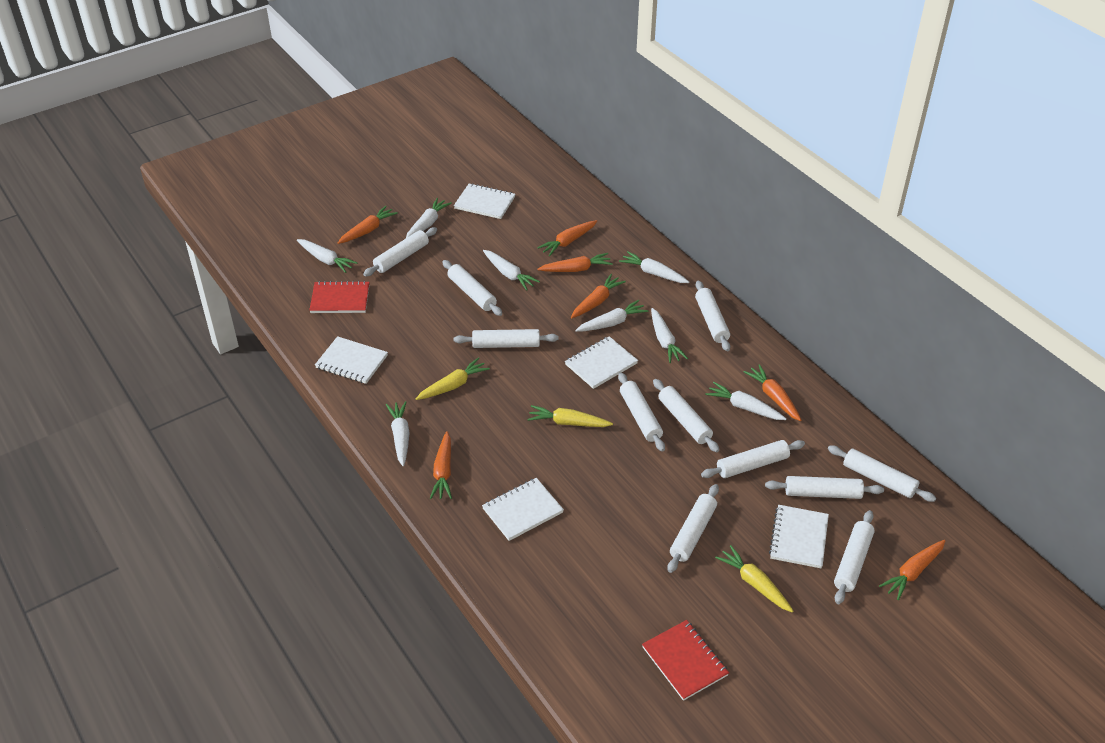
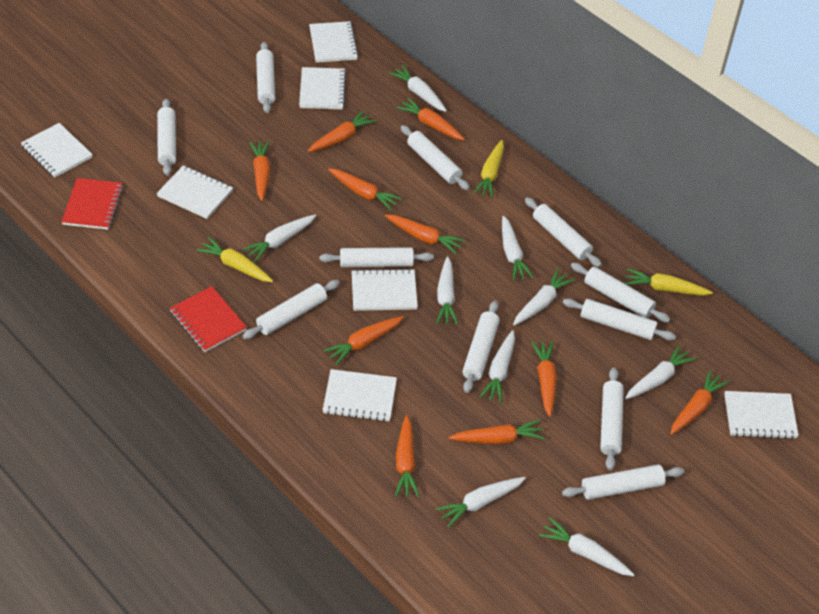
orange carrot: 7 -> 10
white carrot: 8 -> 9
white notebook: 5 -> 7

